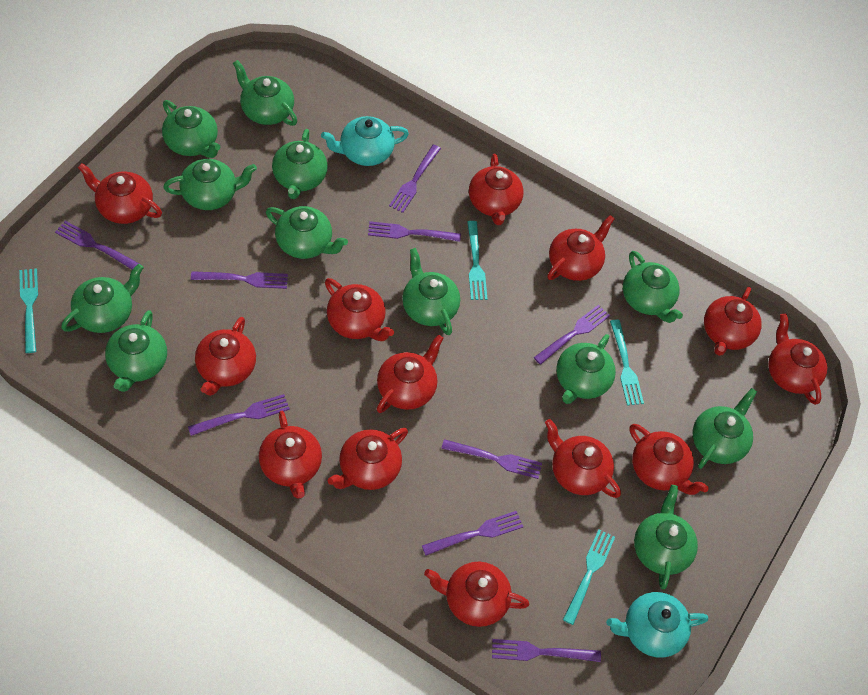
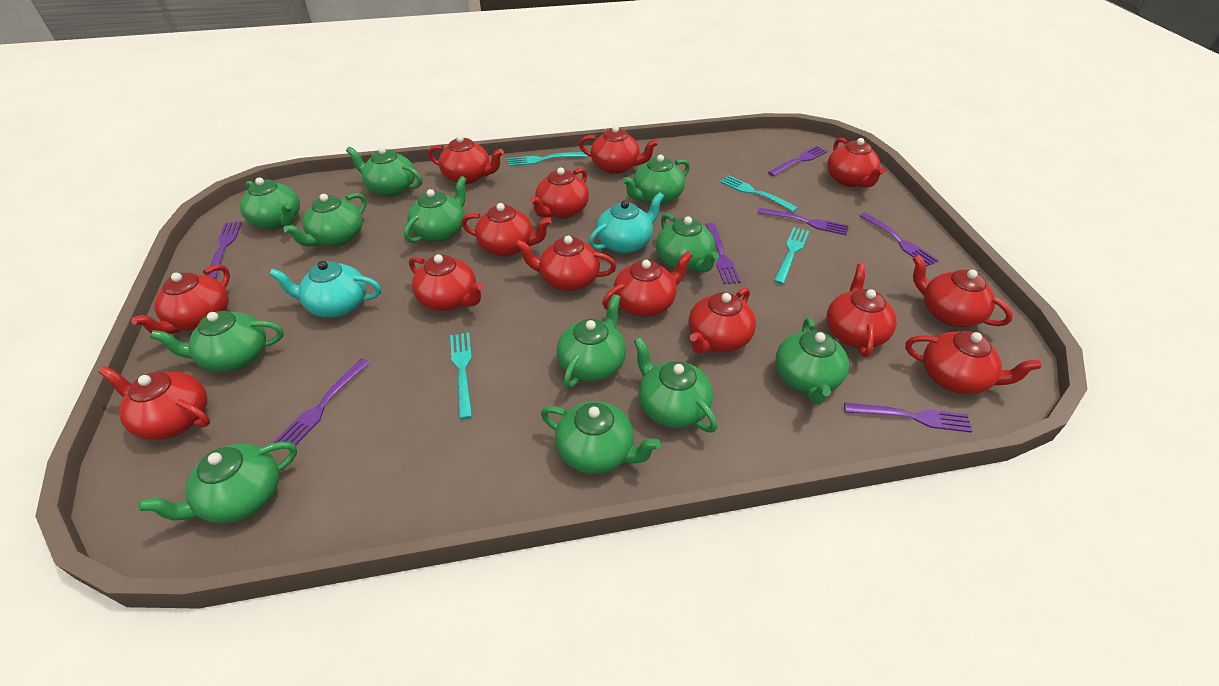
purple fork: 9 -> 7
red teapot: 13 -> 14

